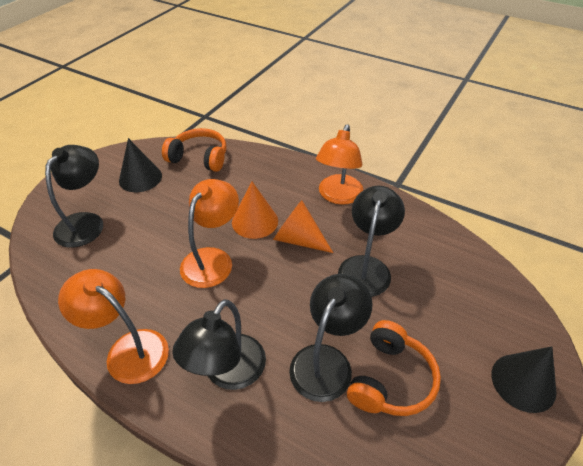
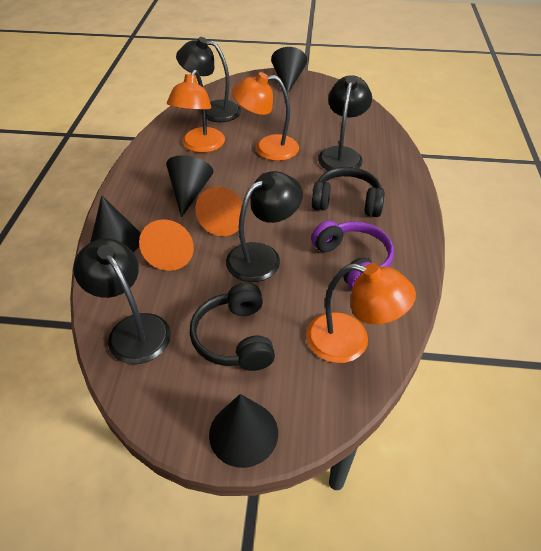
black cone: 2 -> 4
black headphones: 0 -> 2
orange headphones: 2 -> 0
purple headphones: 0 -> 1

